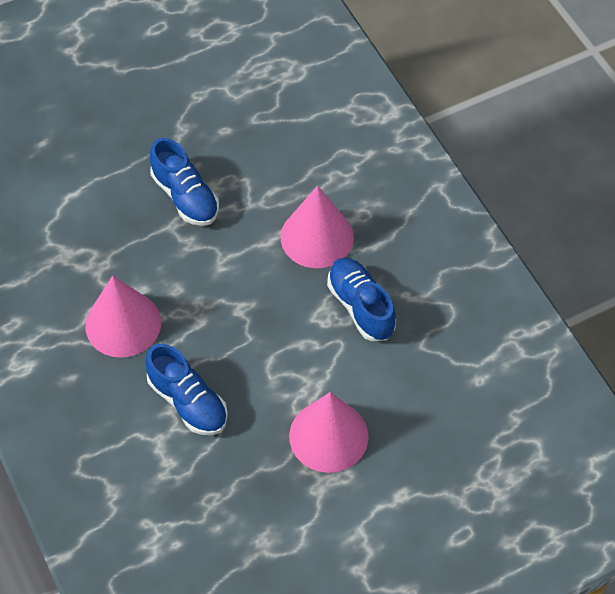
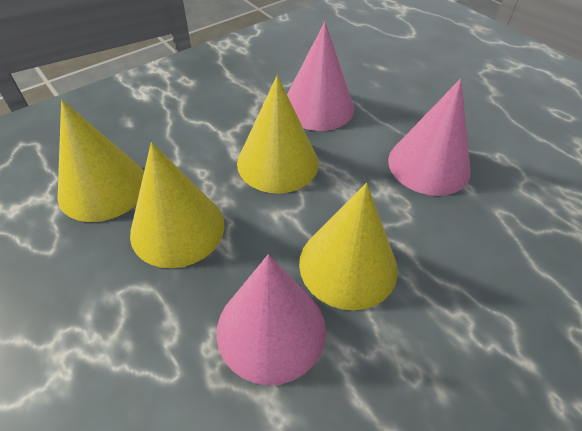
blue shoe: 3 -> 0
yellow cone: 0 -> 4

